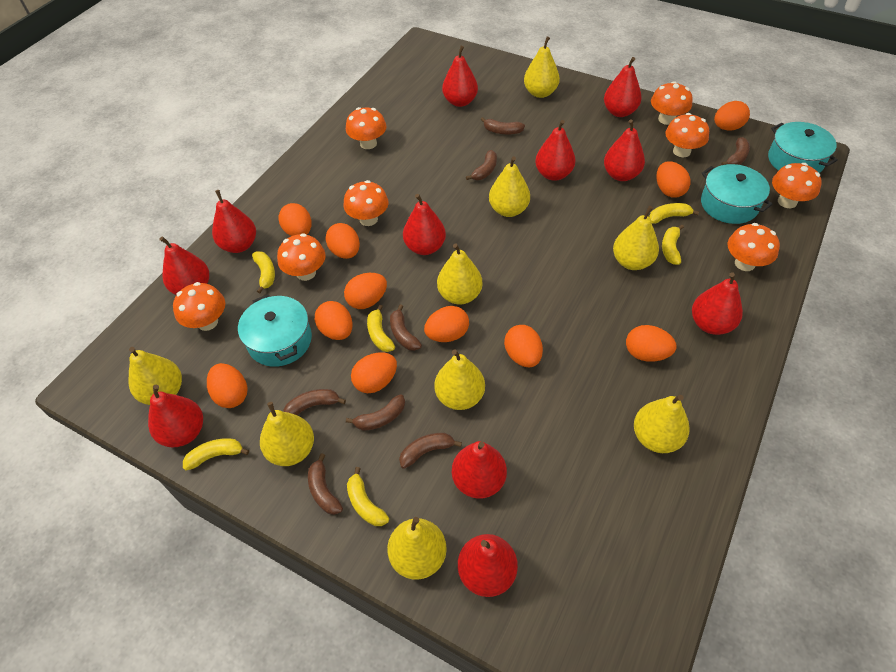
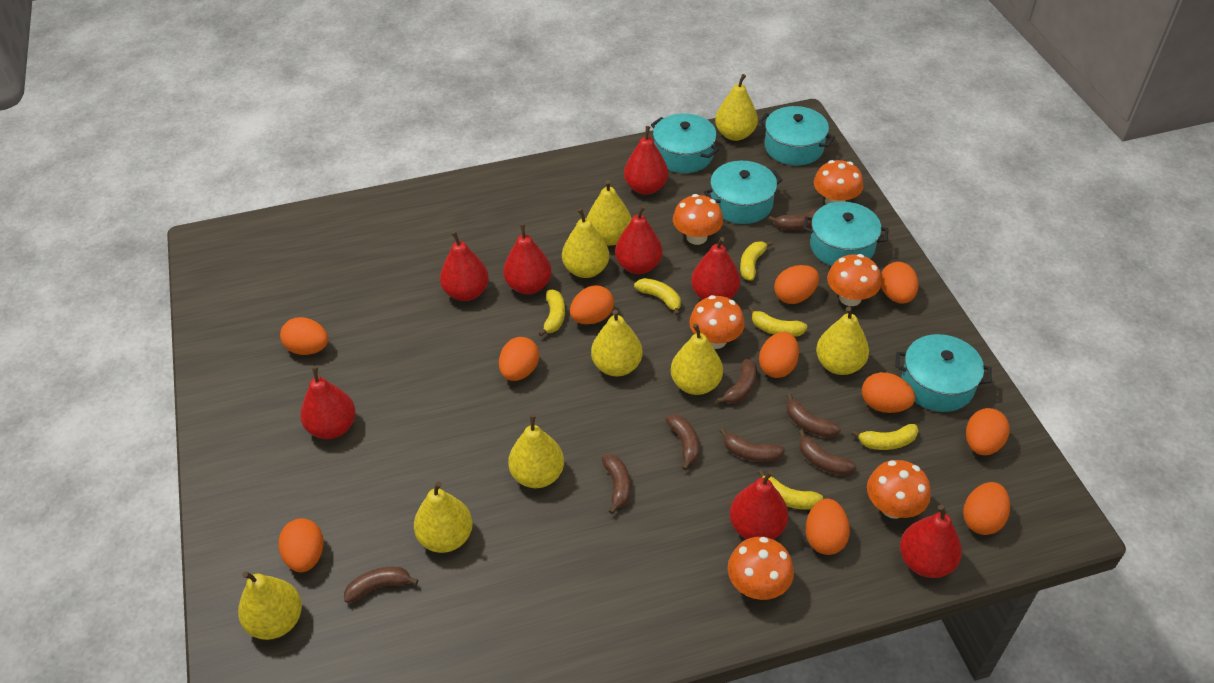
orange mushroom: 8 -> 6
red pear: 11 -> 8
turquoise pot: 3 -> 5

